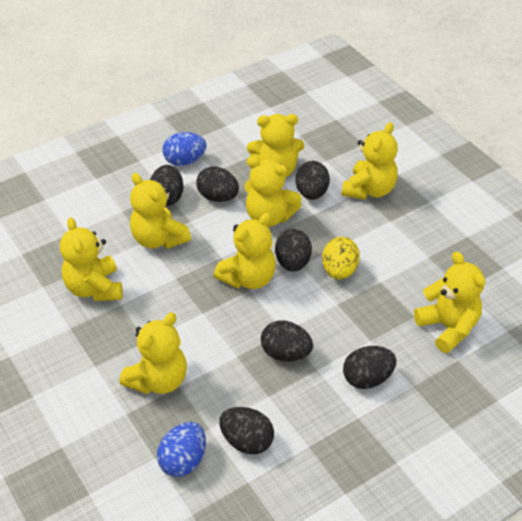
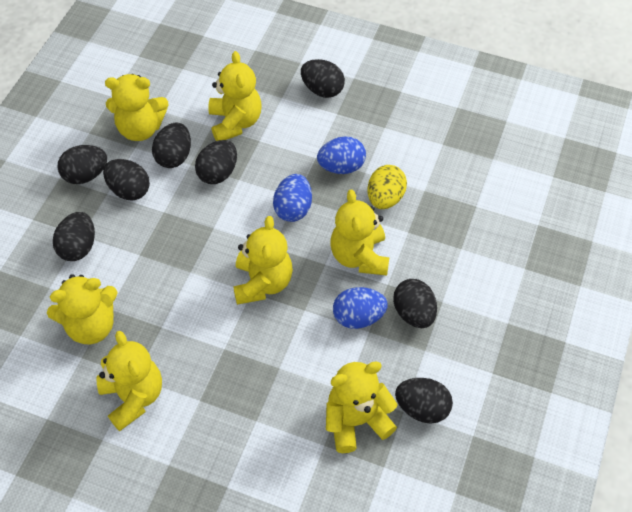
black egg: 7 -> 8
blue egg: 2 -> 3
yellow teddy bear: 8 -> 7

